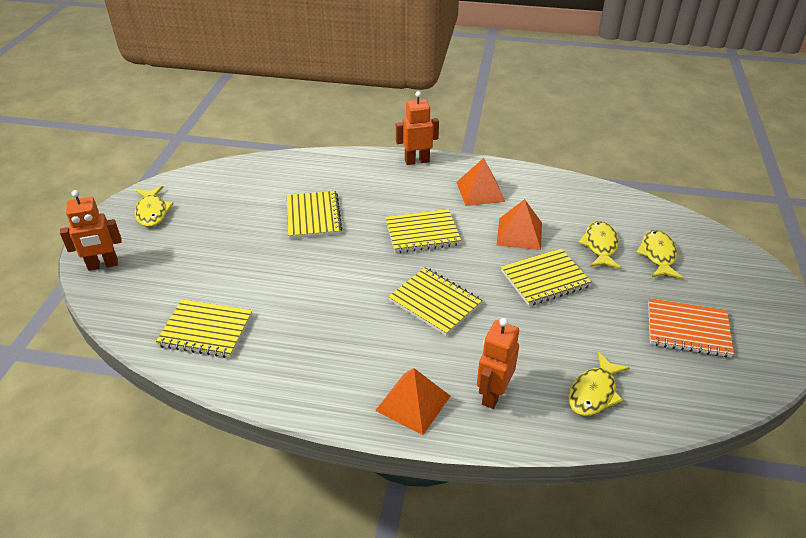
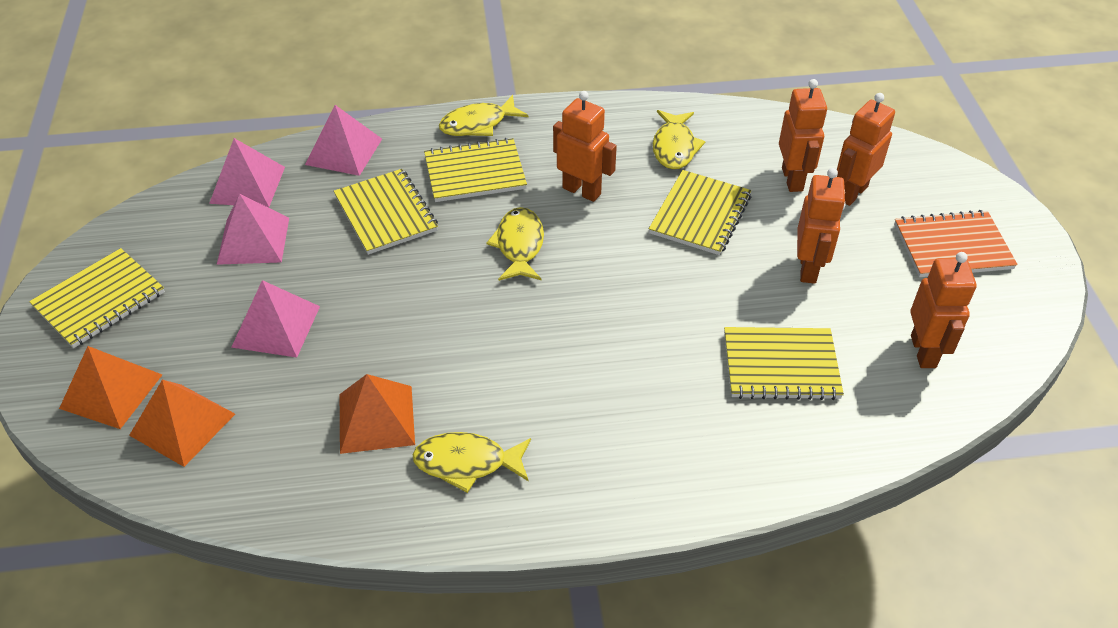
orange robot: 3 -> 5
pink pyramid: 0 -> 4

